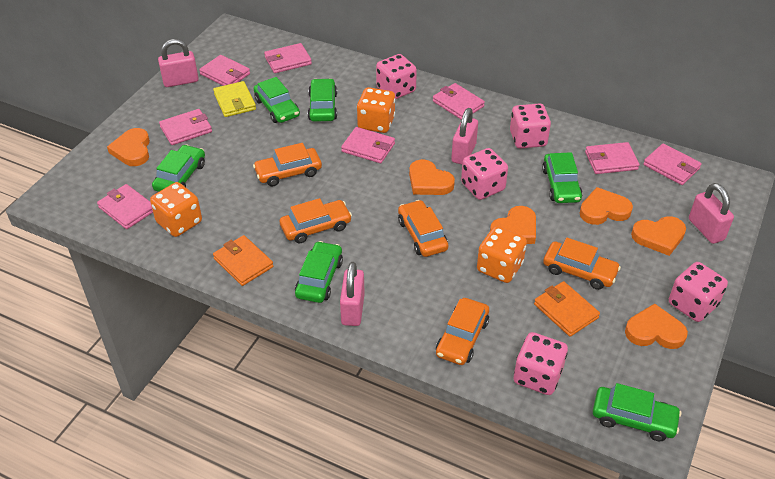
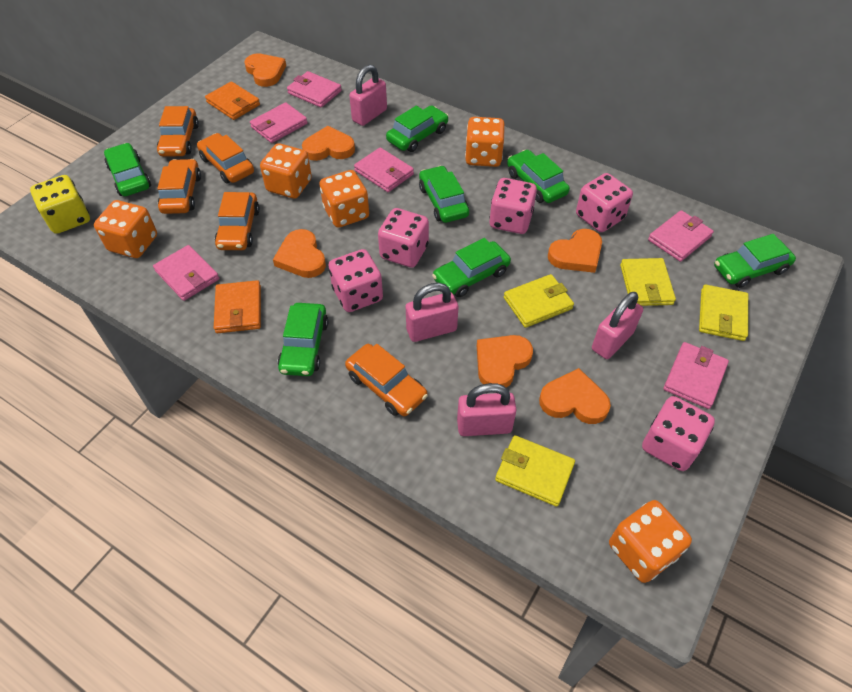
green car: 6 -> 7
orange dice: 3 -> 5
pink wallet: 8 -> 6
yellow dice: 0 -> 1
yellow wallet: 1 -> 4

